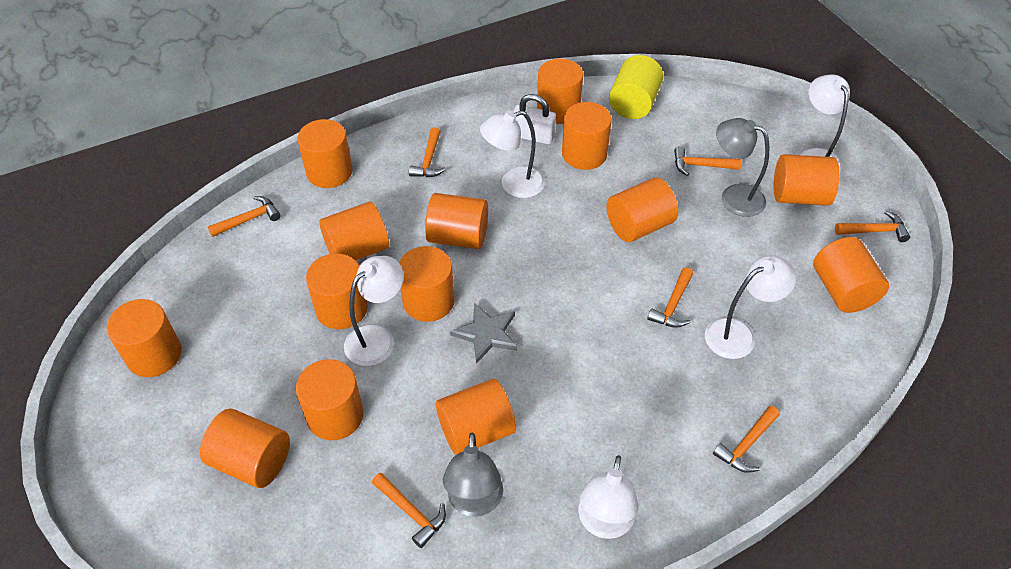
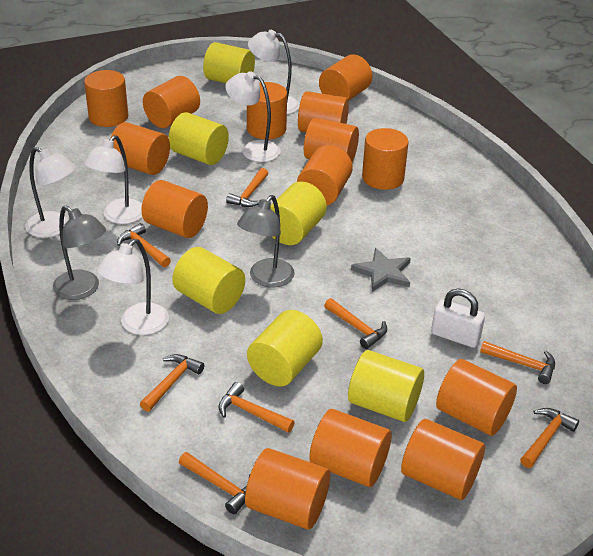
orange hammer: 7 -> 8
yellow cylinder: 1 -> 6

